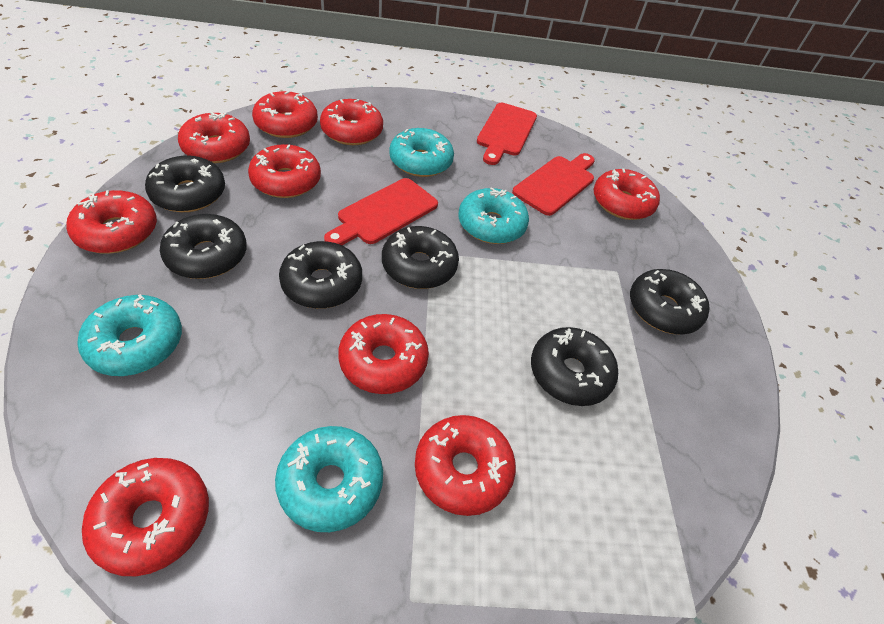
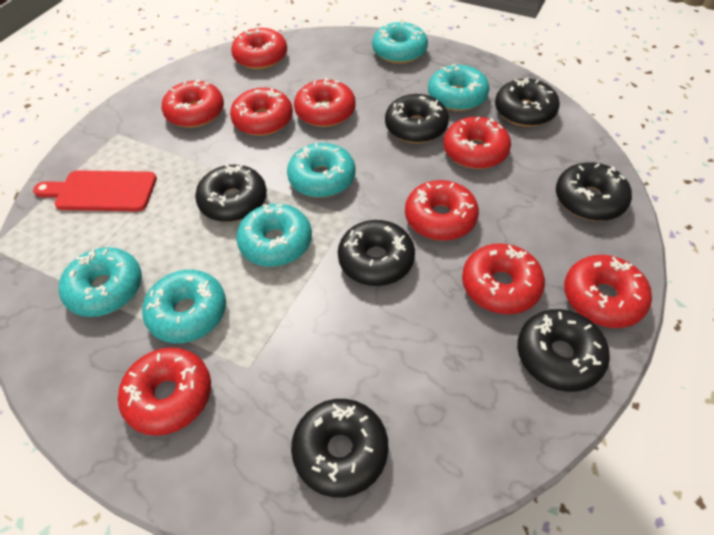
black donut: 6 -> 7
red cutting board: 3 -> 1
turquoise donut: 4 -> 6

